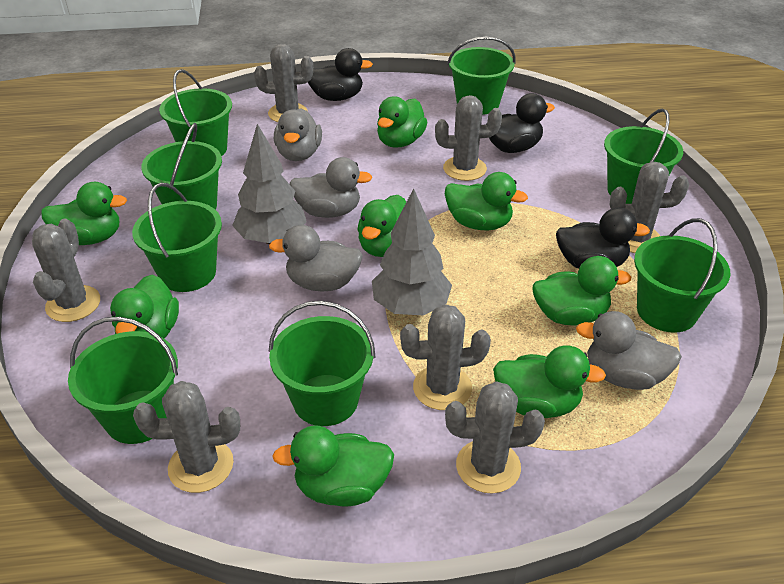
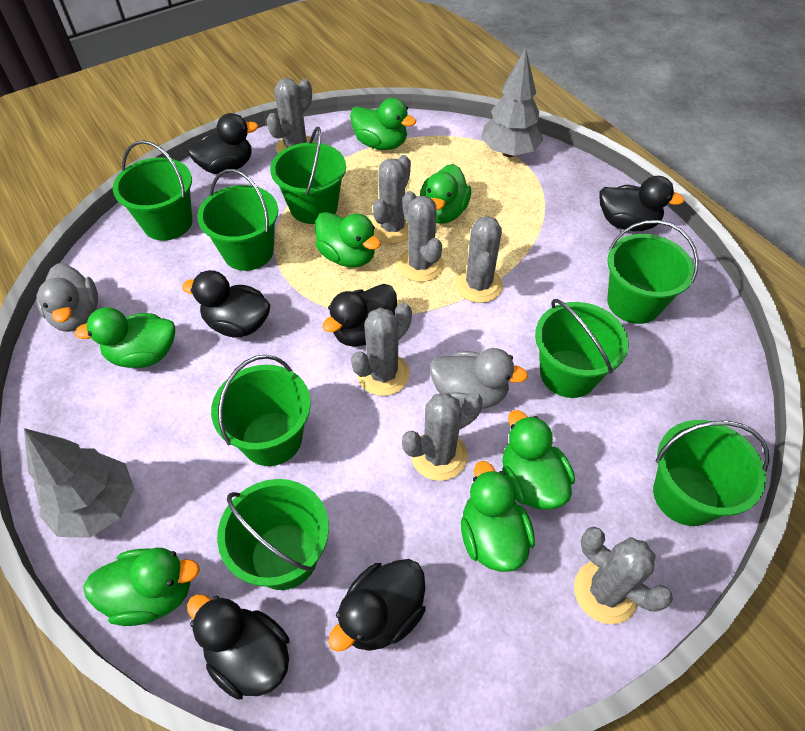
black duck: 3 -> 6
green duck: 8 -> 7
grey duck: 4 -> 2

